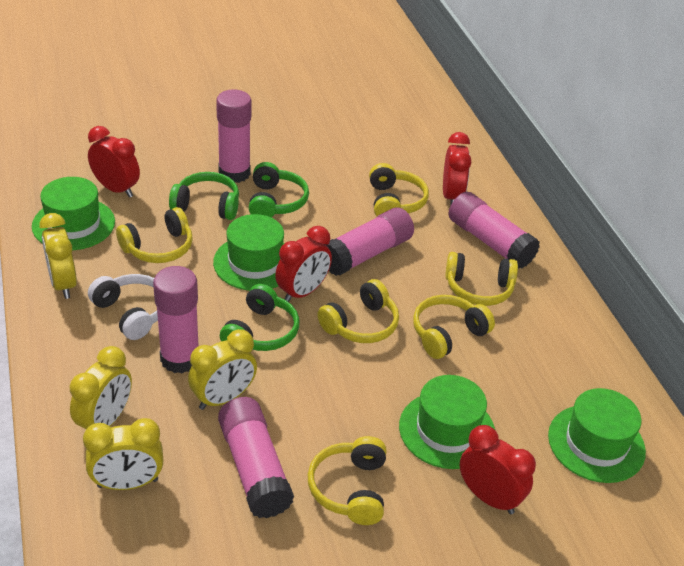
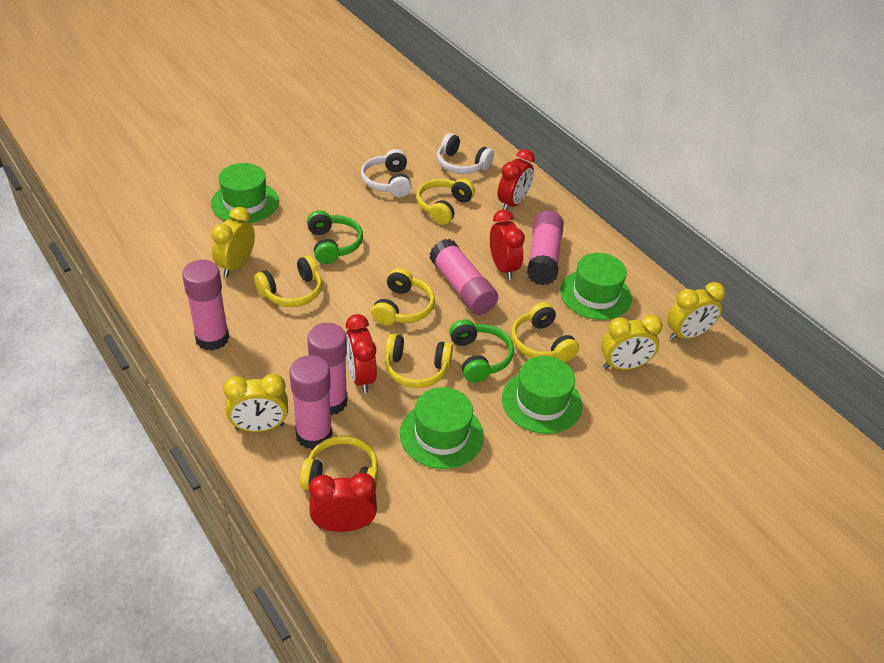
green headphones: 3 -> 2
white headphones: 1 -> 2

